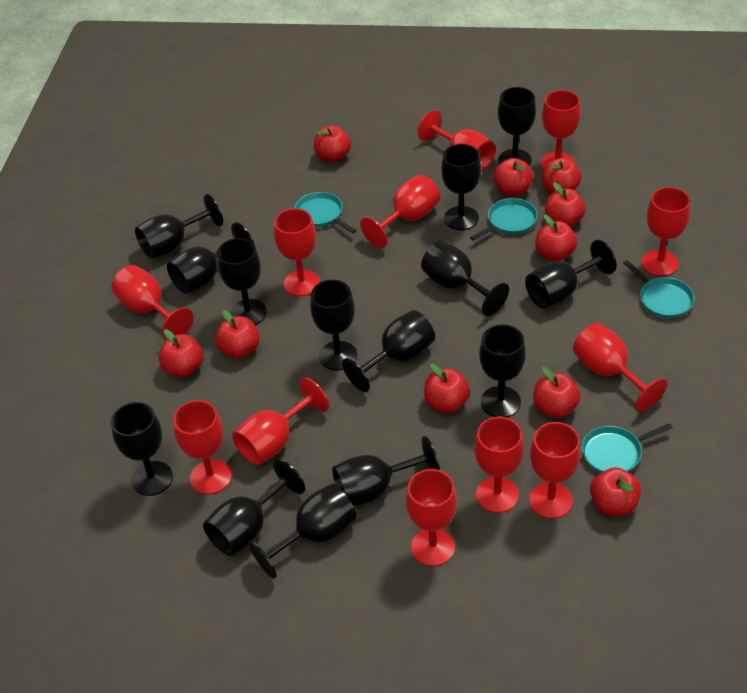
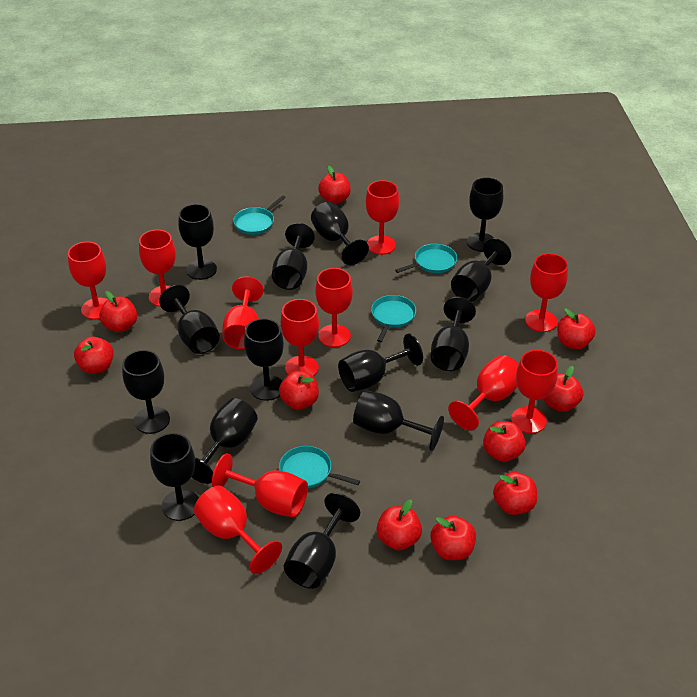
red goblet: 12 -> 11

